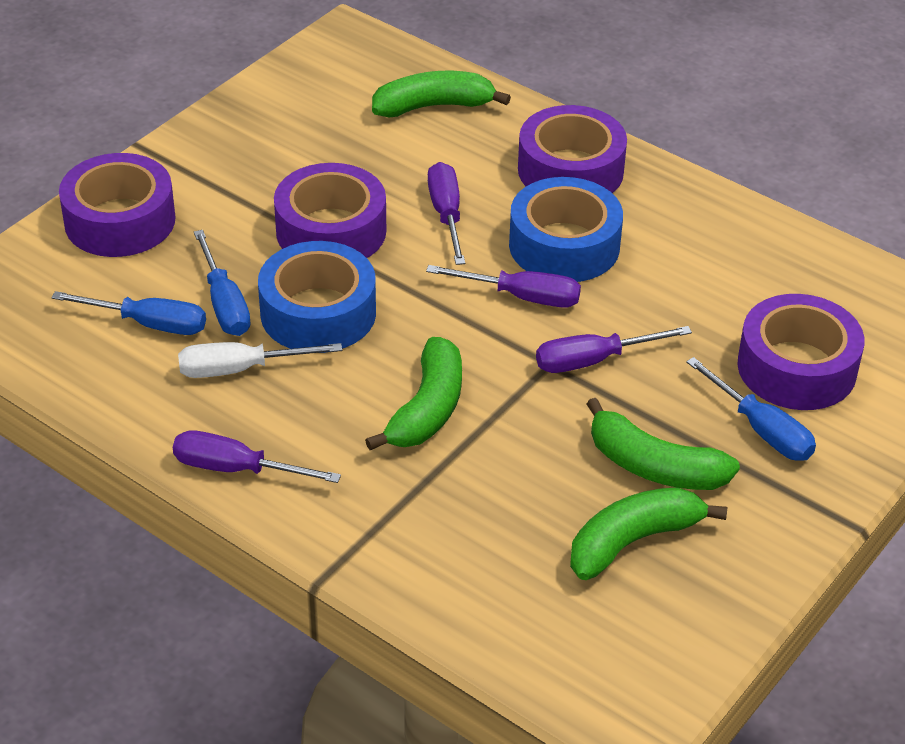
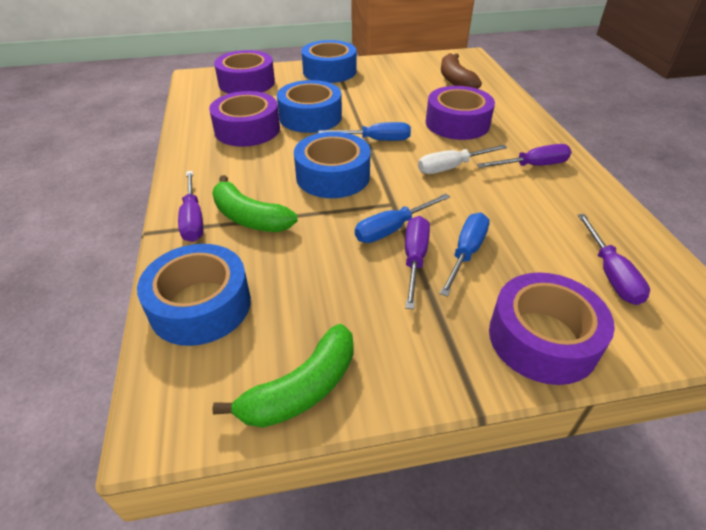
blue tape: 2 -> 4
brown banana: 0 -> 1
green banana: 4 -> 2

